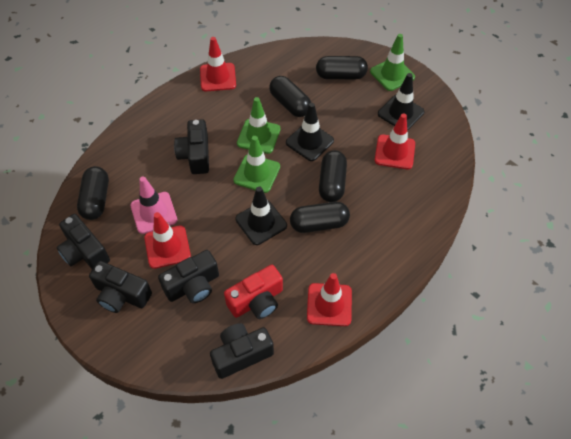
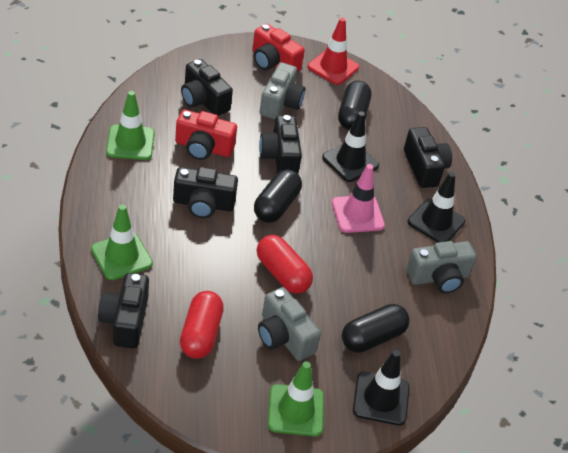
black capsule: 5 -> 3
grey camera: 0 -> 3
red camera: 1 -> 2
red capsule: 0 -> 2
red traffic cone: 4 -> 1

